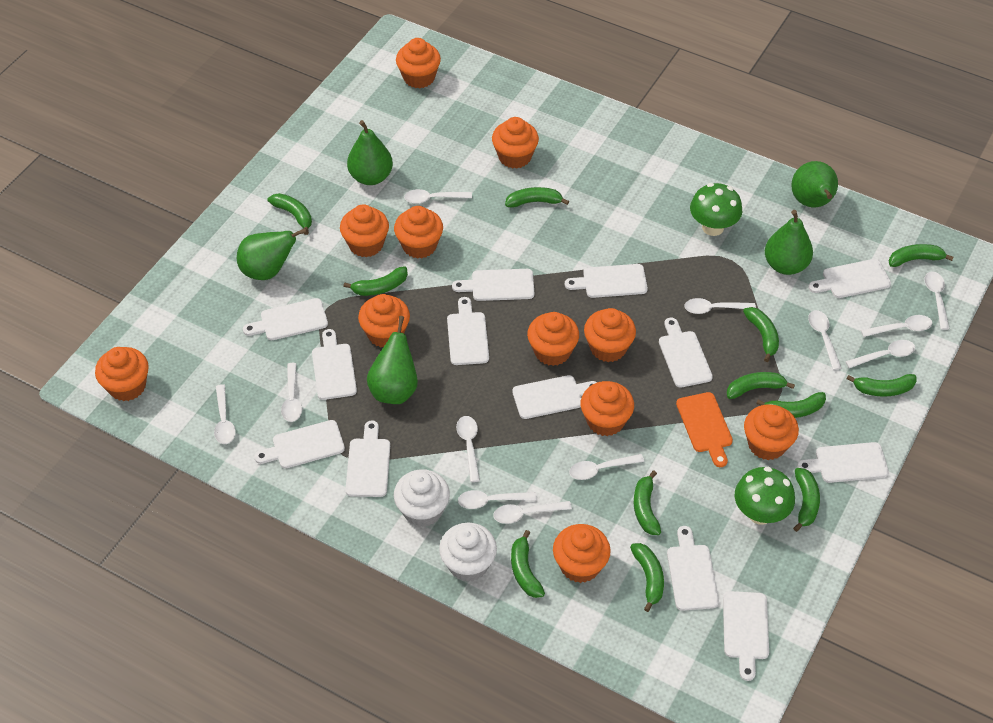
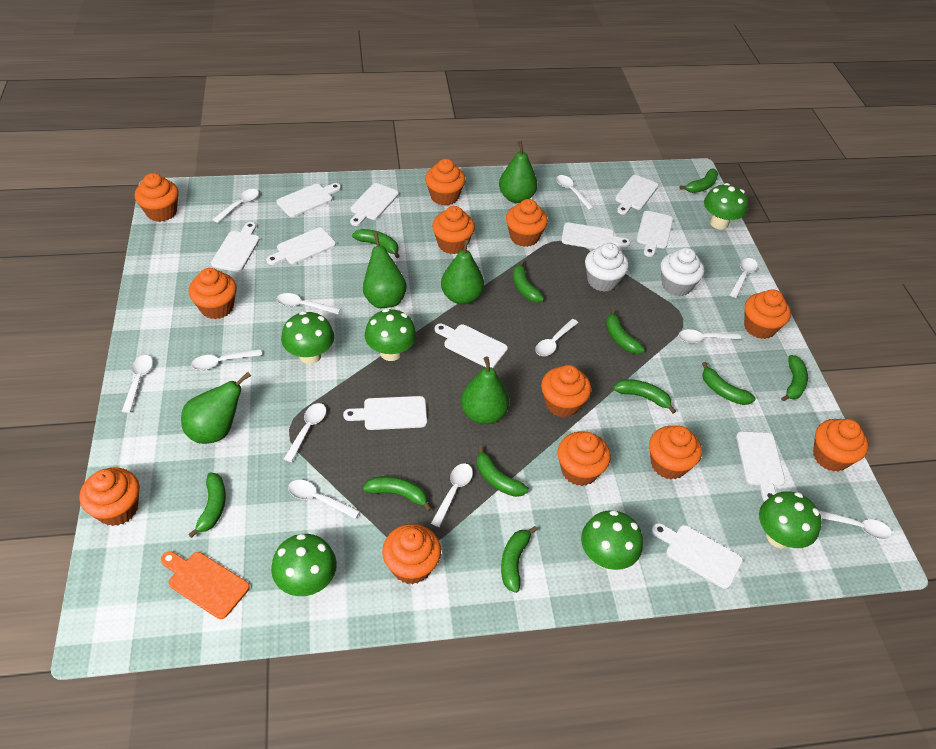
green banana: 12 -> 11
green mushroom: 2 -> 6
orange cupcake: 11 -> 12
white cutting board: 13 -> 11

